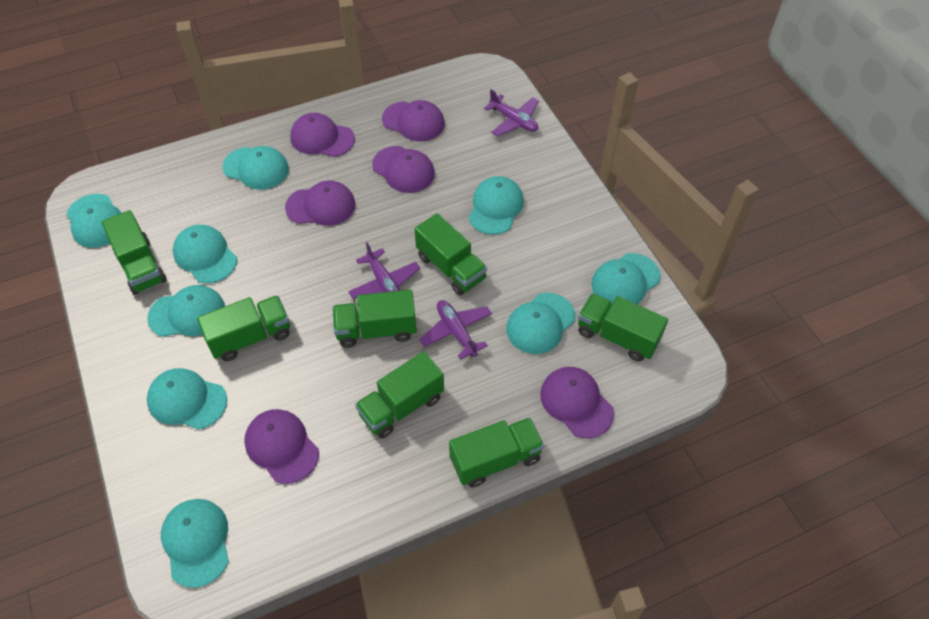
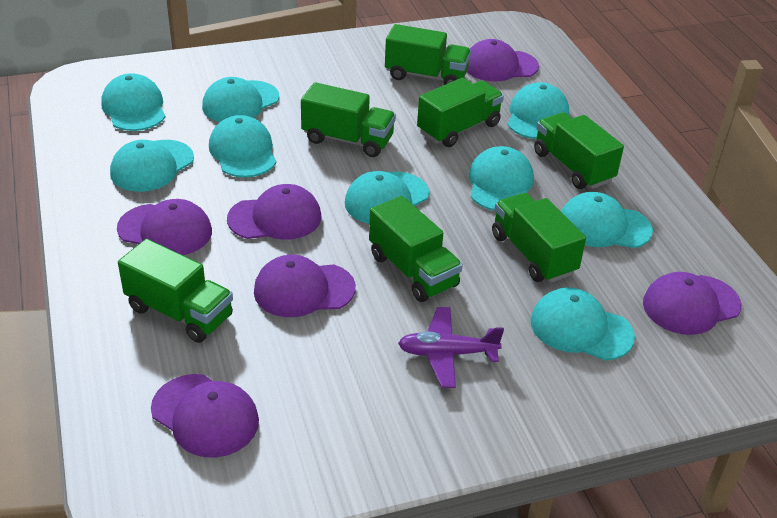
purple plane: 3 -> 1

